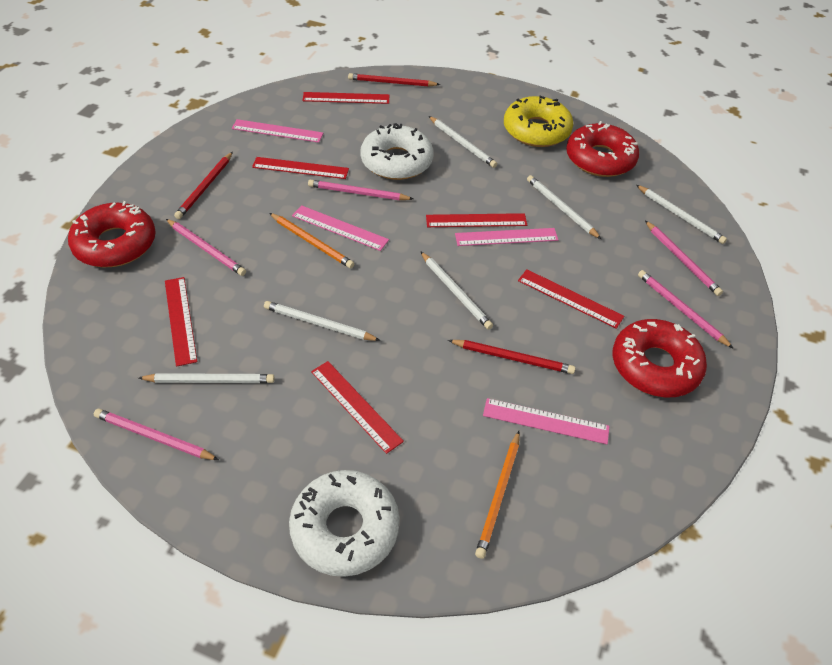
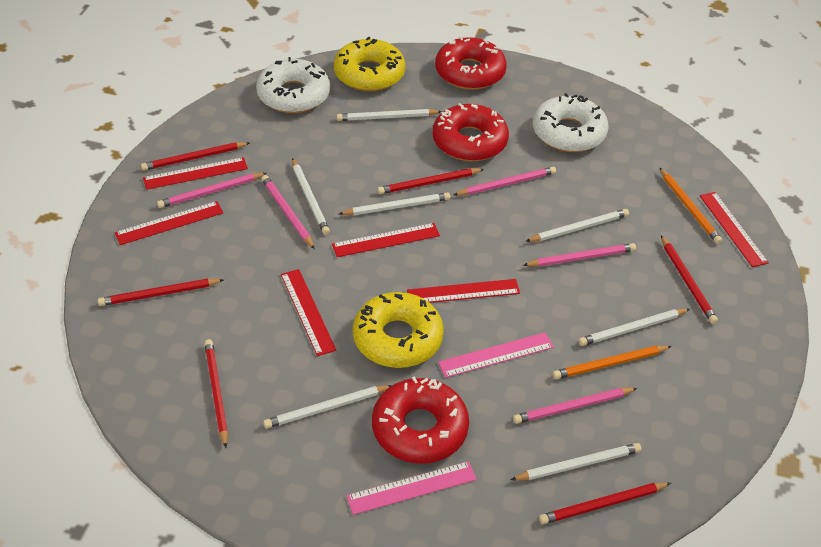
pink ruler: 4 -> 2
red pencil: 3 -> 6
white pencil: 6 -> 7
yellow donut: 1 -> 2

